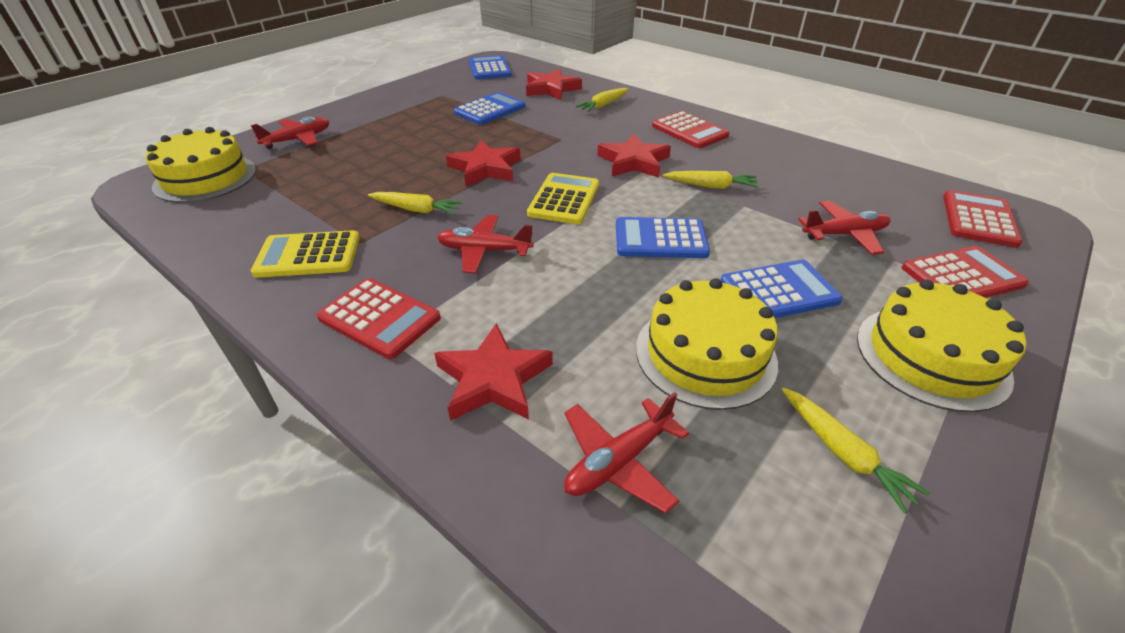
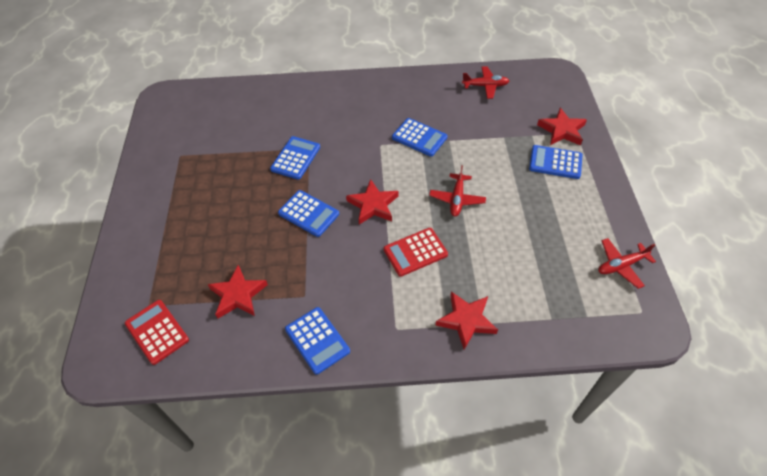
blue calculator: 4 -> 5
red calculator: 4 -> 2
red plane: 4 -> 3
yellow cake: 3 -> 0
yellow calculator: 2 -> 0
yellow carrot: 4 -> 0

